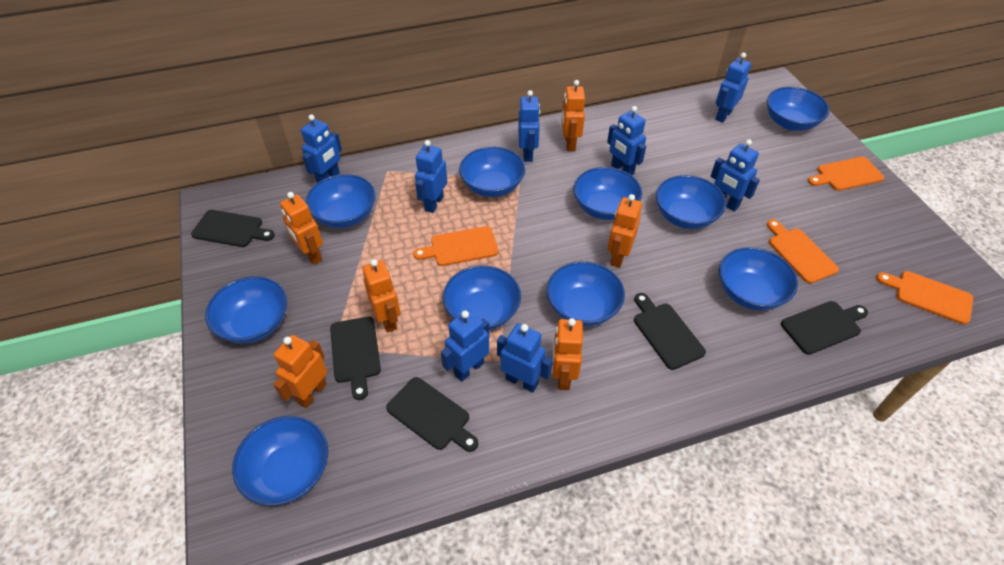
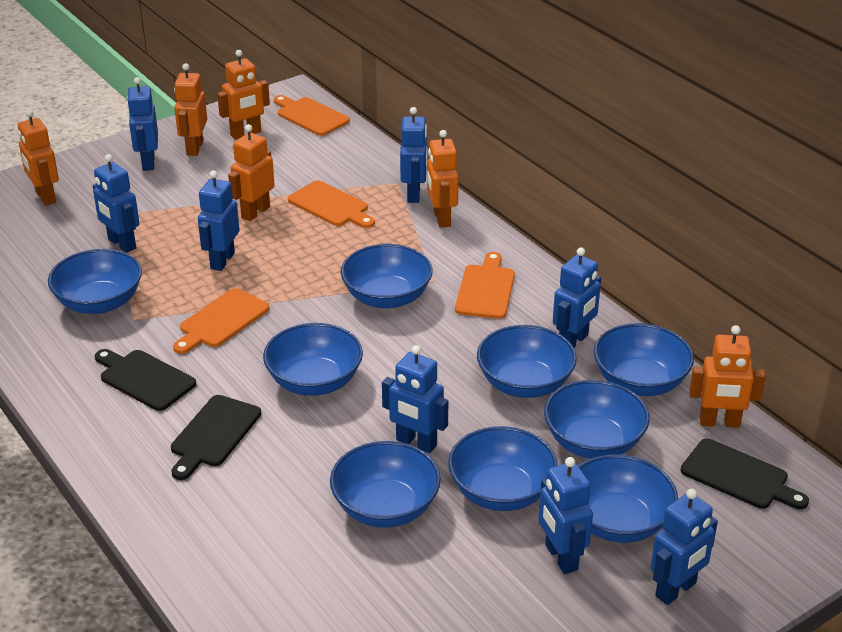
black cutting board: 5 -> 3
blue bowl: 10 -> 9

